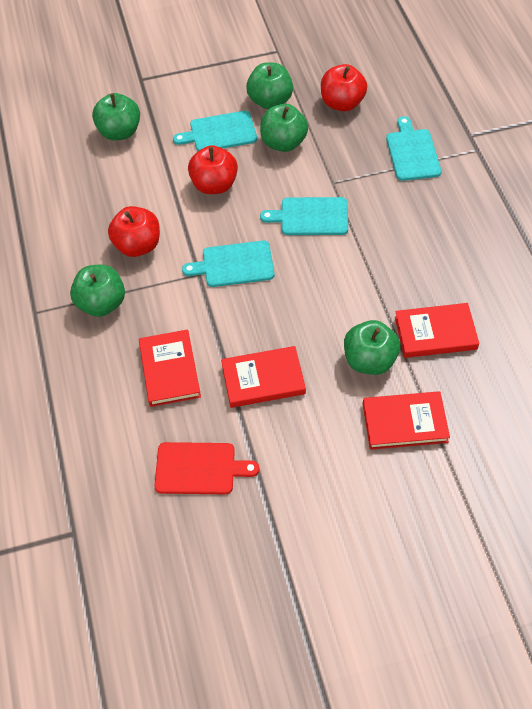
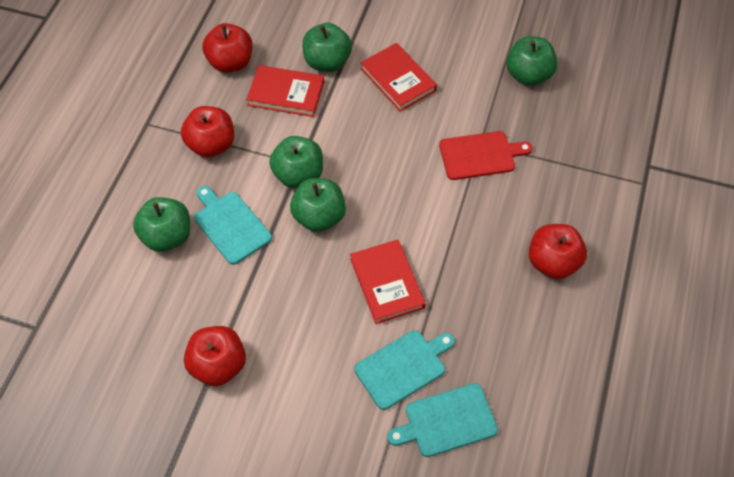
red apple: 3 -> 4
red book: 4 -> 3
turquoise cutting board: 4 -> 3

